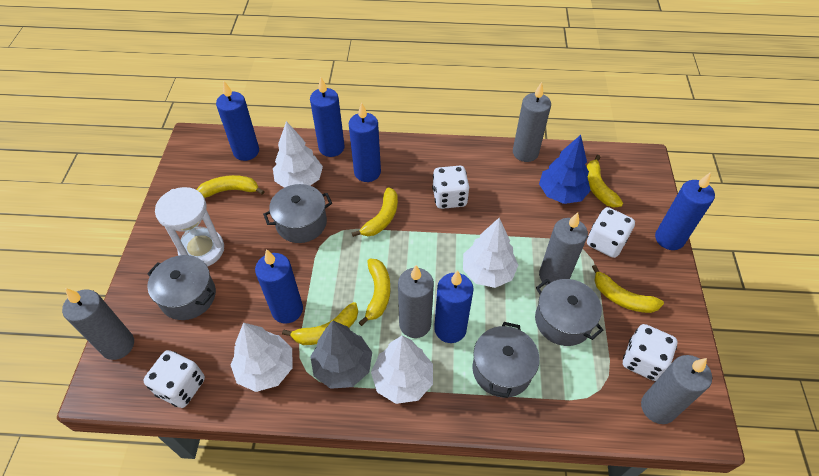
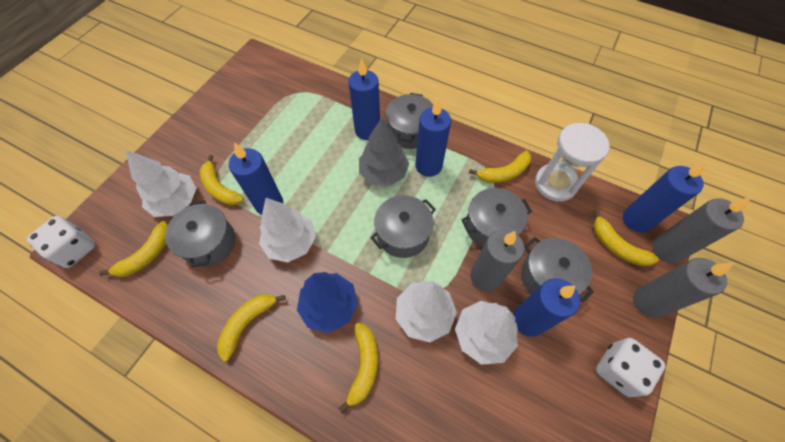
blue candle: 6 -> 5
grey candle: 5 -> 3
grey pot: 4 -> 5
white dice: 4 -> 2

